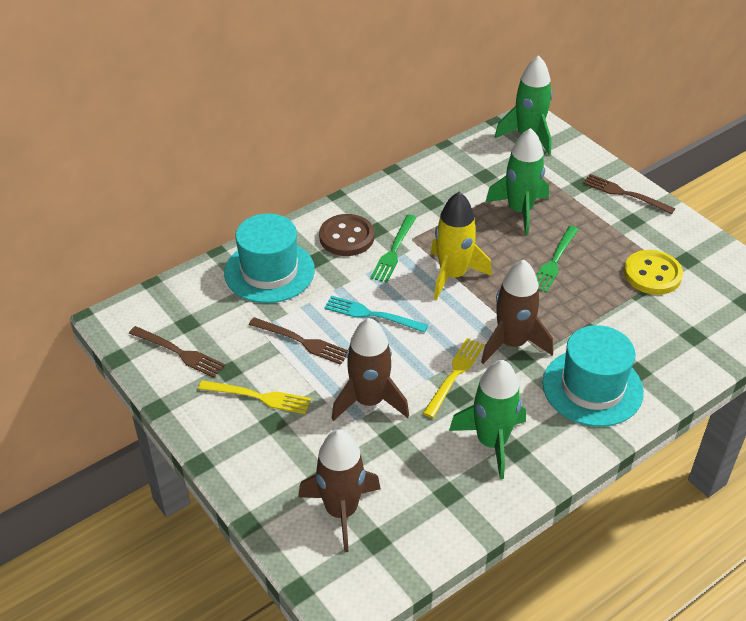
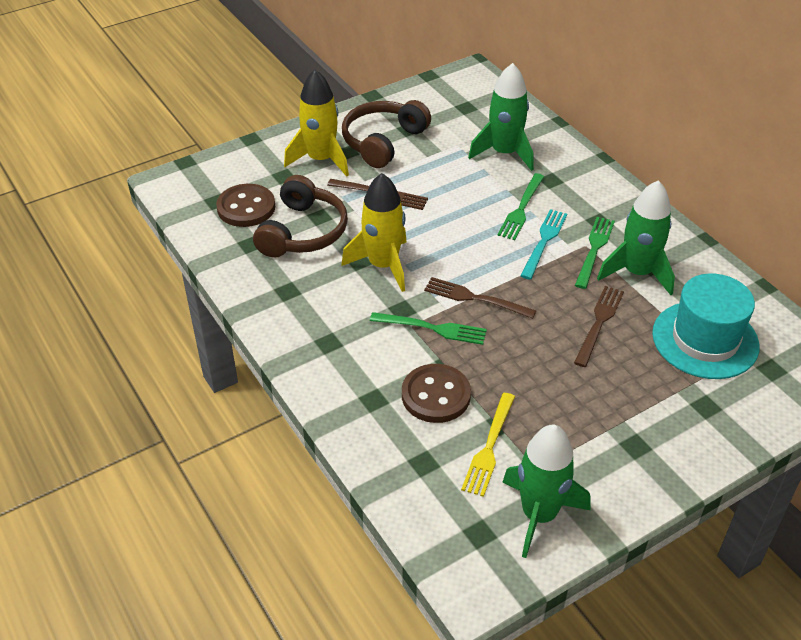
brown button: 1 -> 2
brown headphones: 0 -> 2
brown rocket: 3 -> 0
green fork: 2 -> 3
turquoise hat: 2 -> 1
yellow button: 1 -> 0
yellow fork: 2 -> 1
yellow rocket: 1 -> 2

